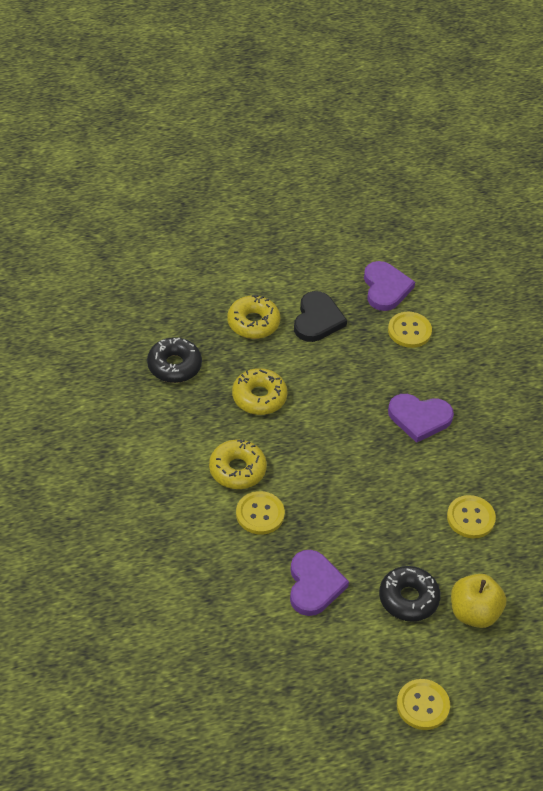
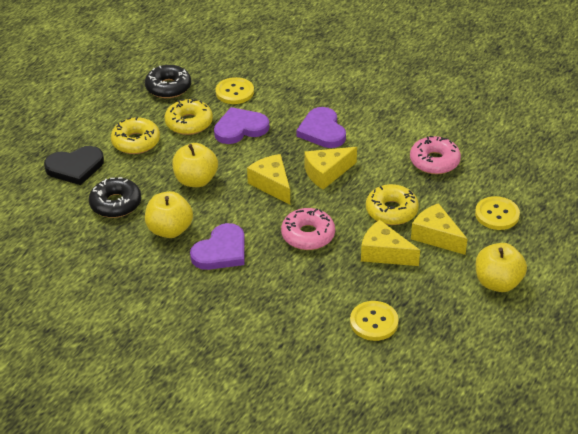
pink donut: 0 -> 2
yellow apple: 1 -> 3
yellow button: 4 -> 3
yellow cheese: 0 -> 4

